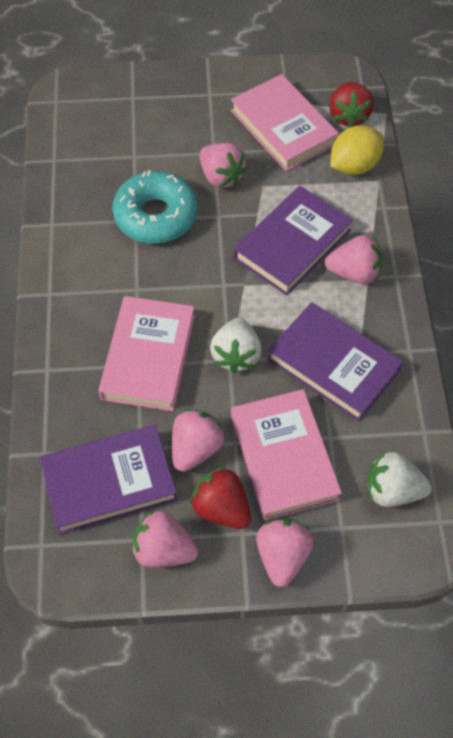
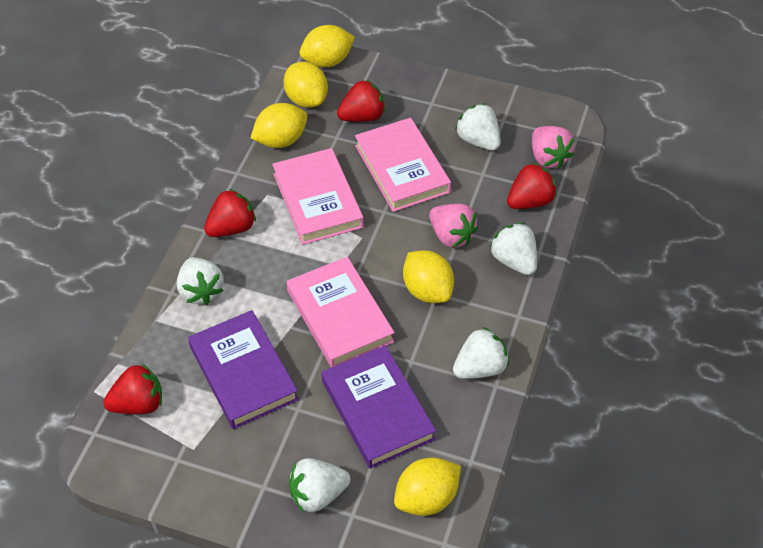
pink strawberry: 5 -> 2
purple book: 3 -> 2
red strawberry: 2 -> 4
turquoise donut: 1 -> 0
white strawberry: 2 -> 5
yellow lemon: 1 -> 5

